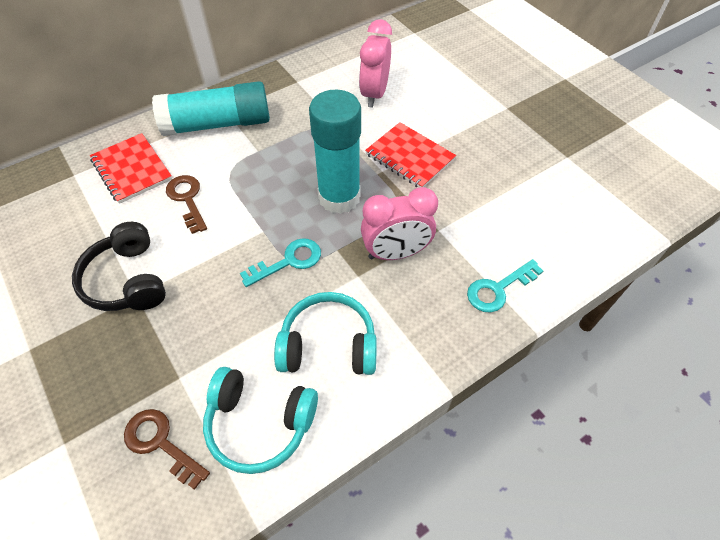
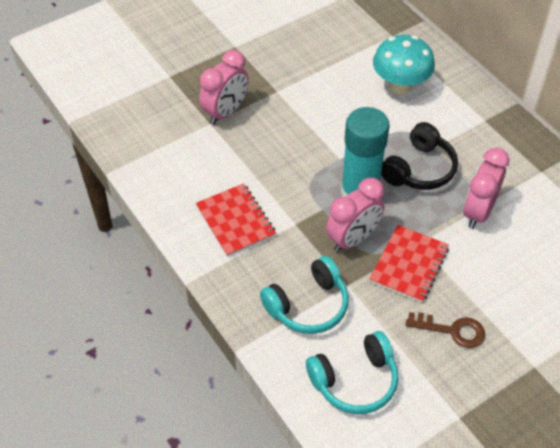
brown key: 2 -> 1
pink clock: 2 -> 3
turquoise glue stick: 2 -> 1
turquoise key: 2 -> 0
turquoise mushroom: 0 -> 1

